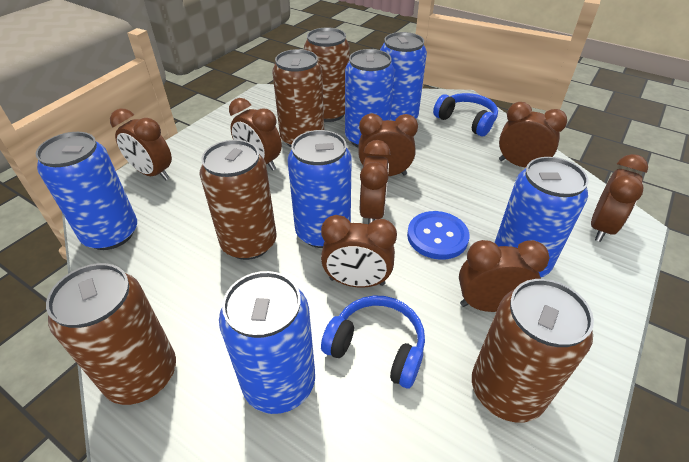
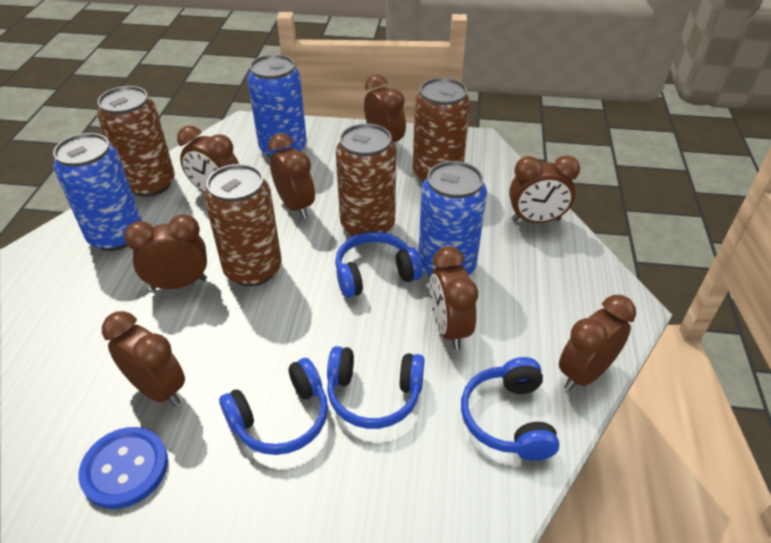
blue can: 6 -> 3
blue headphones: 2 -> 4
brown can: 5 -> 4

